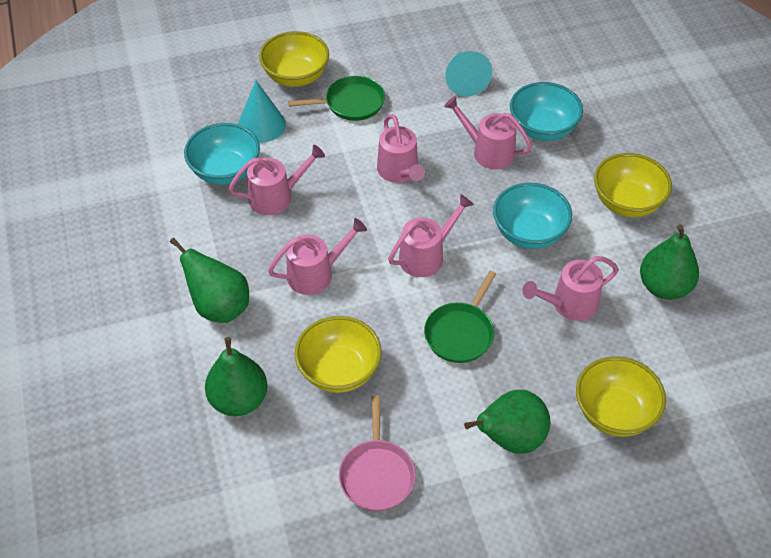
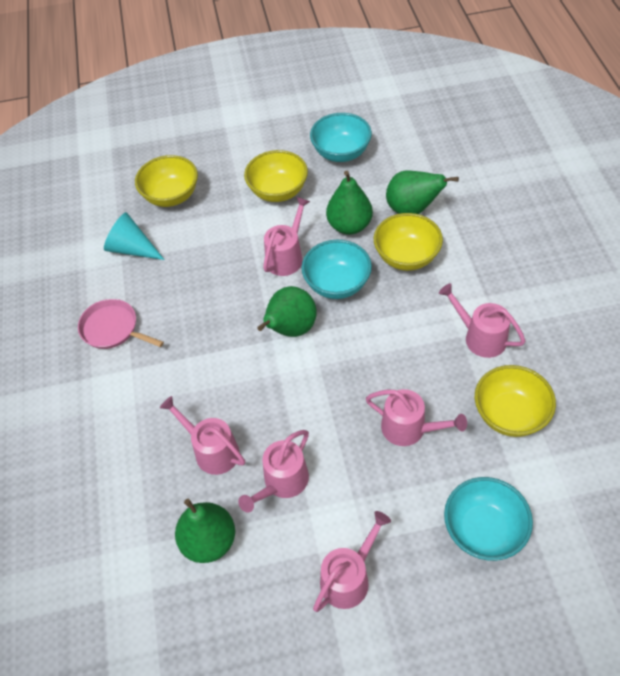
green pan: 2 -> 0
turquoise cone: 2 -> 1

